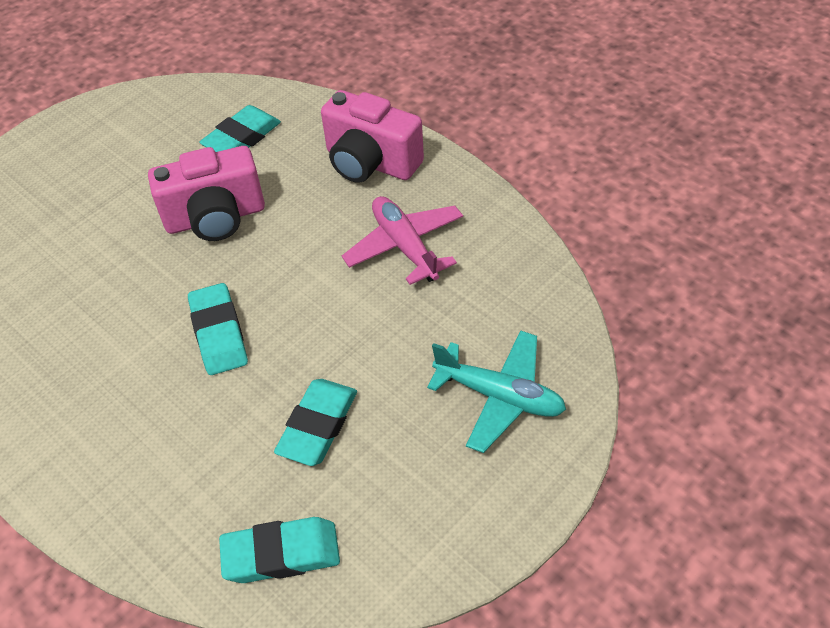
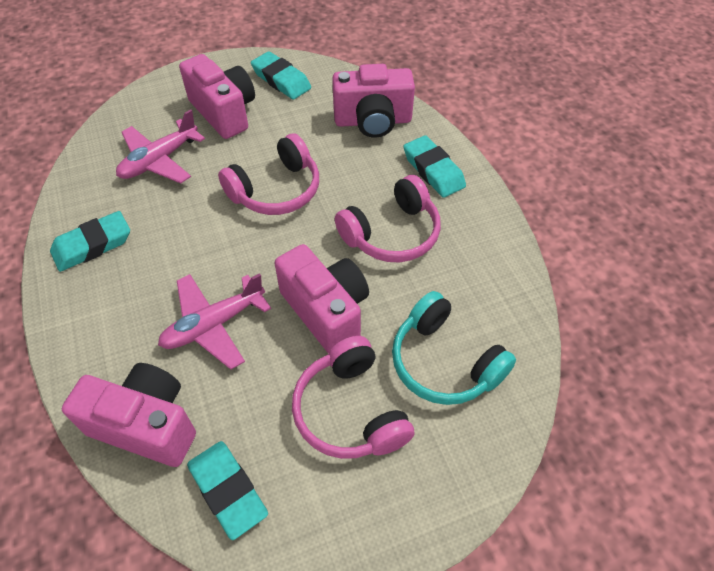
pink camera: 2 -> 4
pink headphones: 0 -> 3
pink plane: 1 -> 2
turquoise headphones: 0 -> 1
turquoise plane: 1 -> 0

